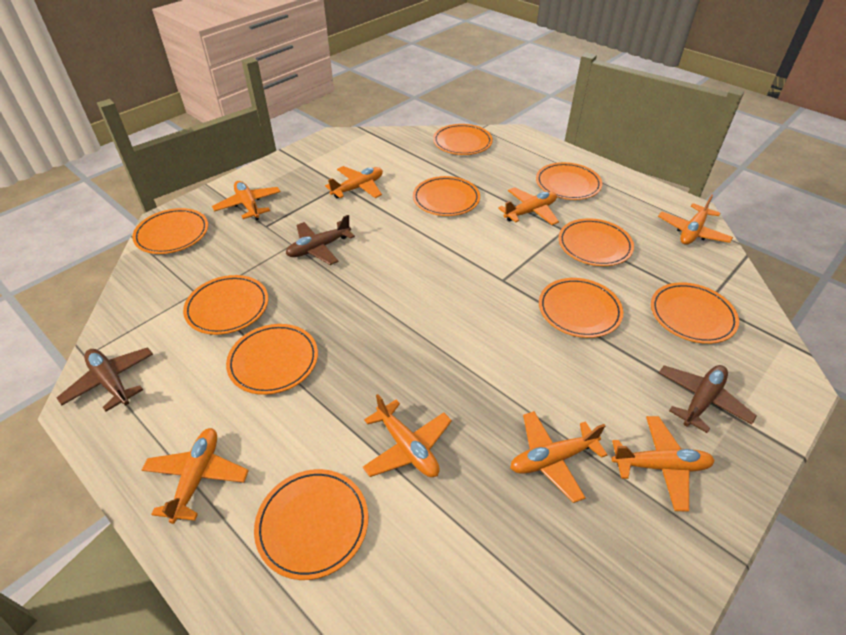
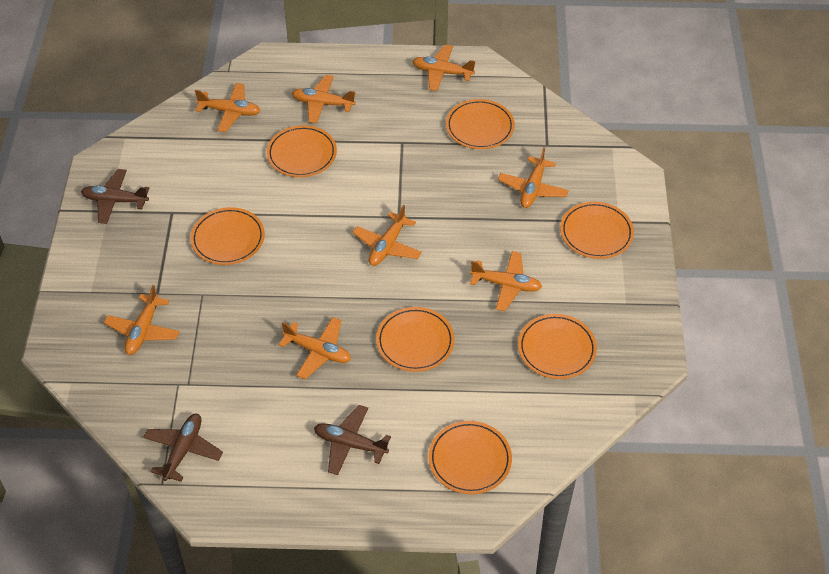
orange plate: 10 -> 7

